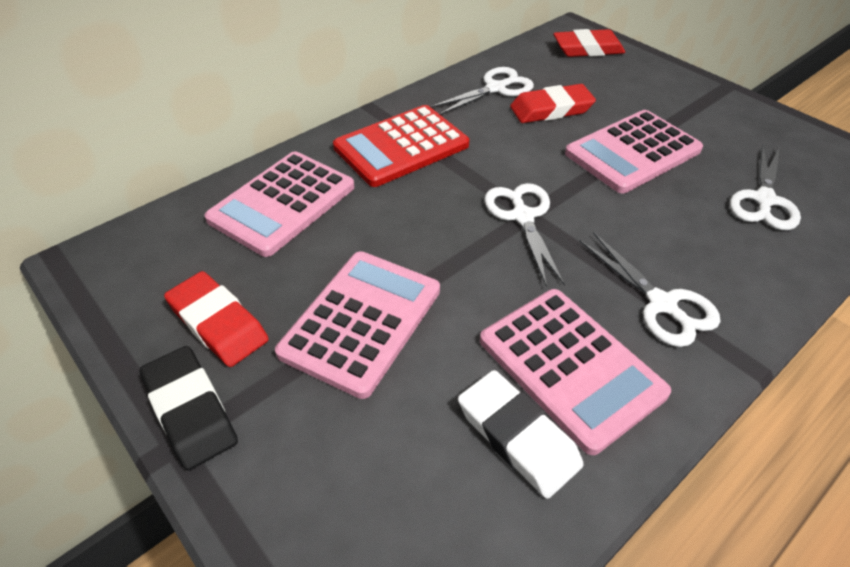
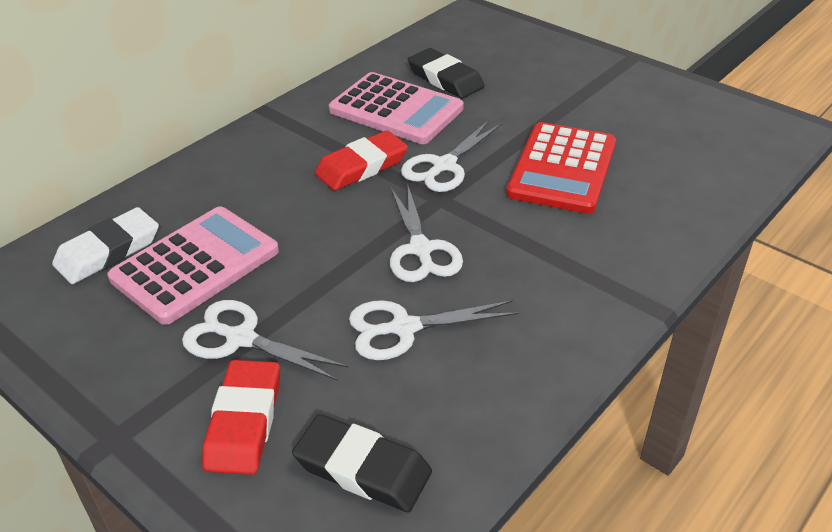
black eraser: 1 -> 2
pink calculator: 4 -> 2
red eraser: 3 -> 2

